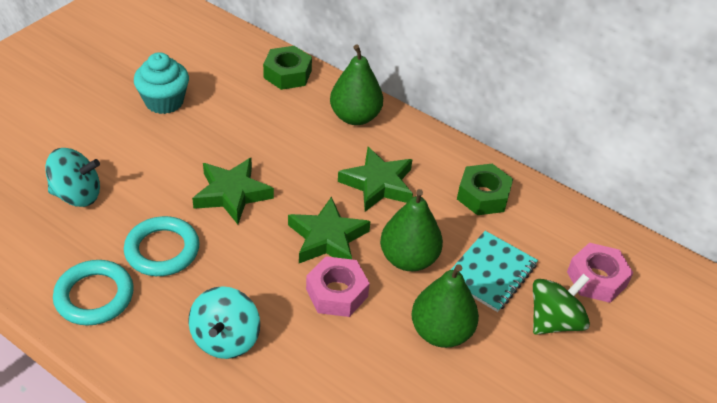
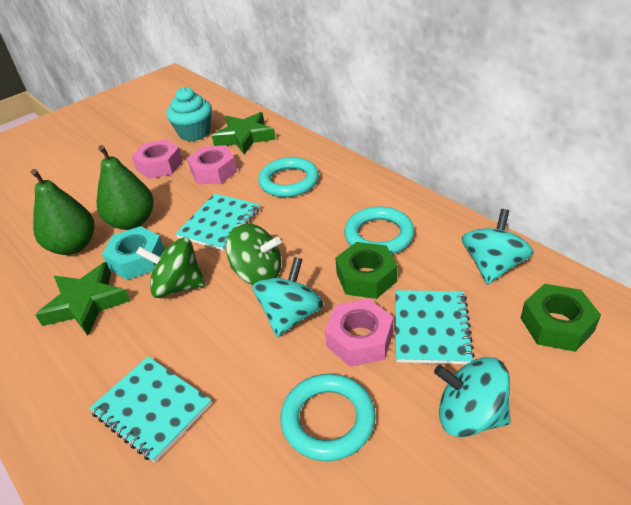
green pear: 3 -> 2
green spinning top: 1 -> 2
green star: 3 -> 2
pink nut: 2 -> 3
turquoise notebook: 1 -> 3
turquoise nut: 0 -> 1
turquoise ring: 2 -> 3
turquoise spinning top: 2 -> 3

